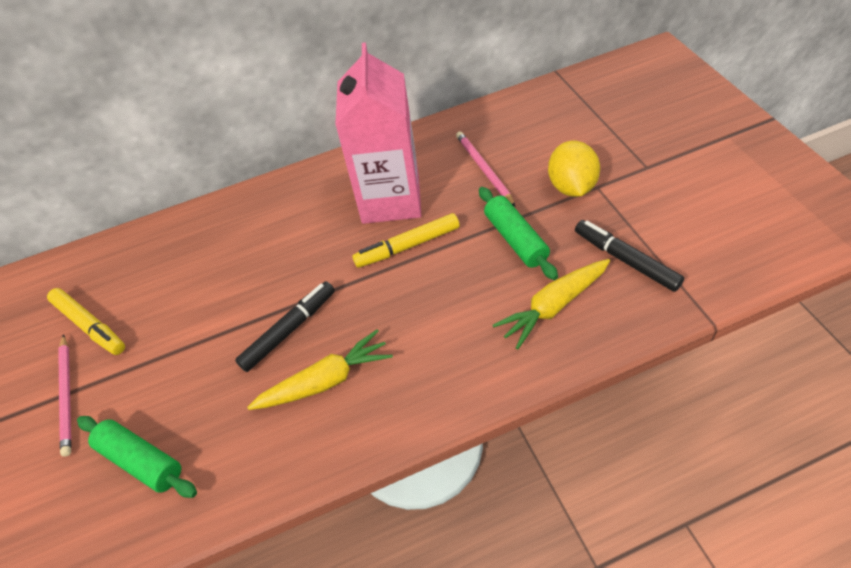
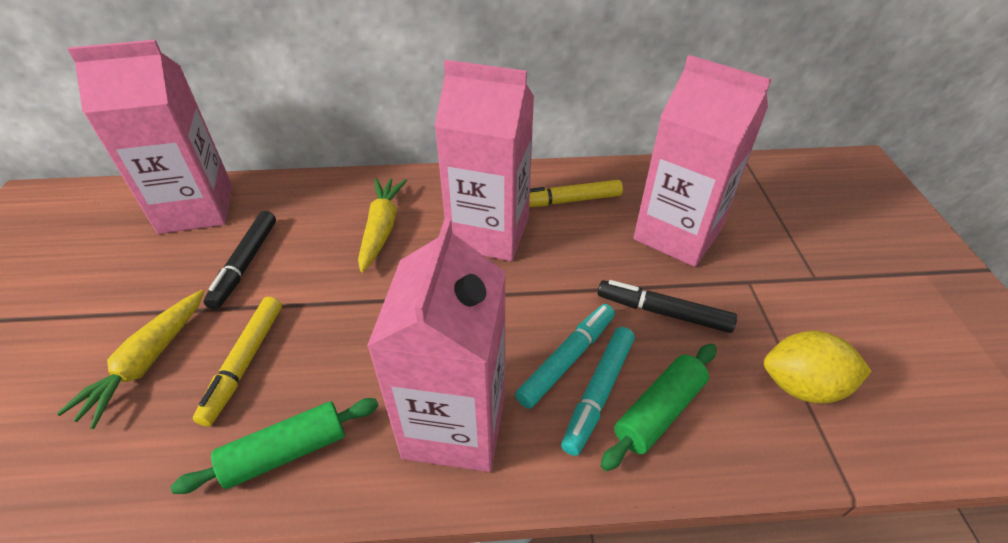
pink carton: 1 -> 4
pink pencil: 2 -> 0
turquoise marker: 0 -> 2

